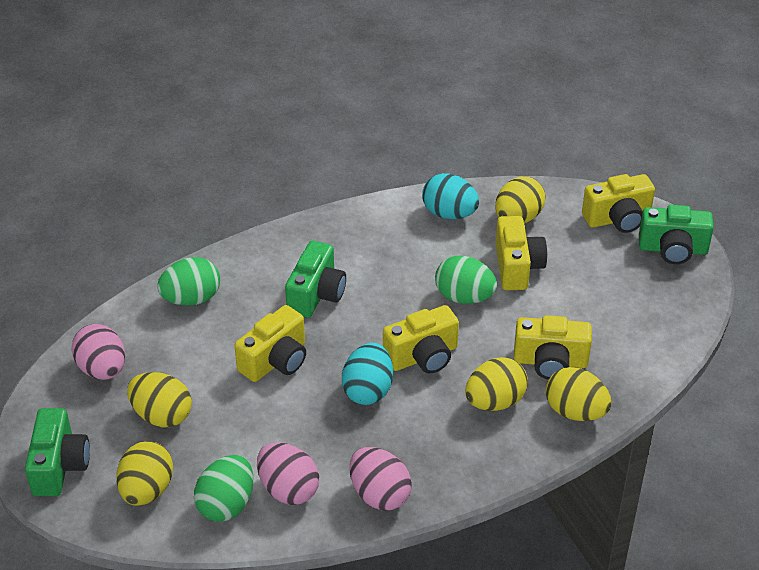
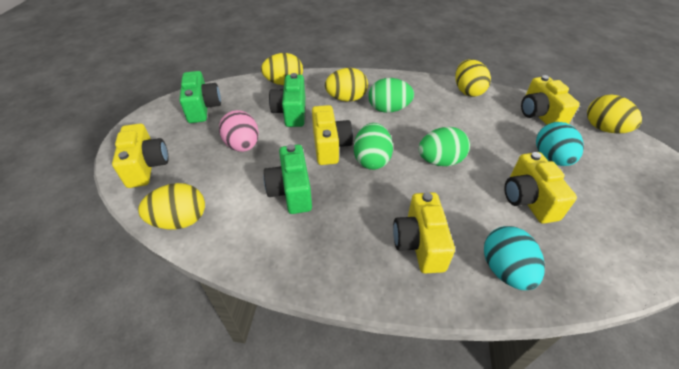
pink egg: 3 -> 1

